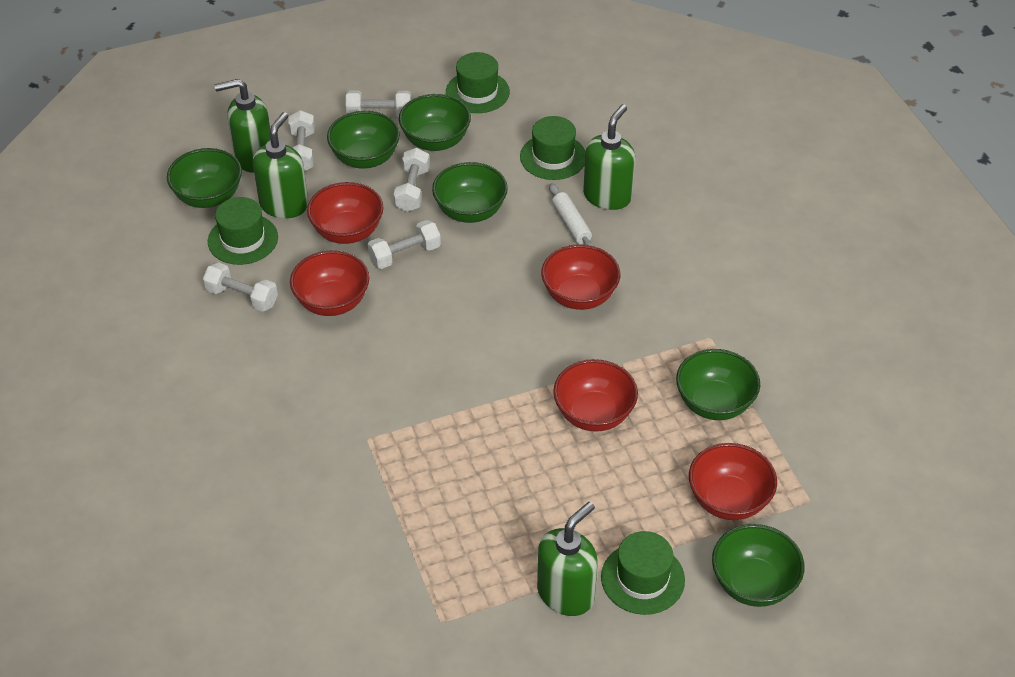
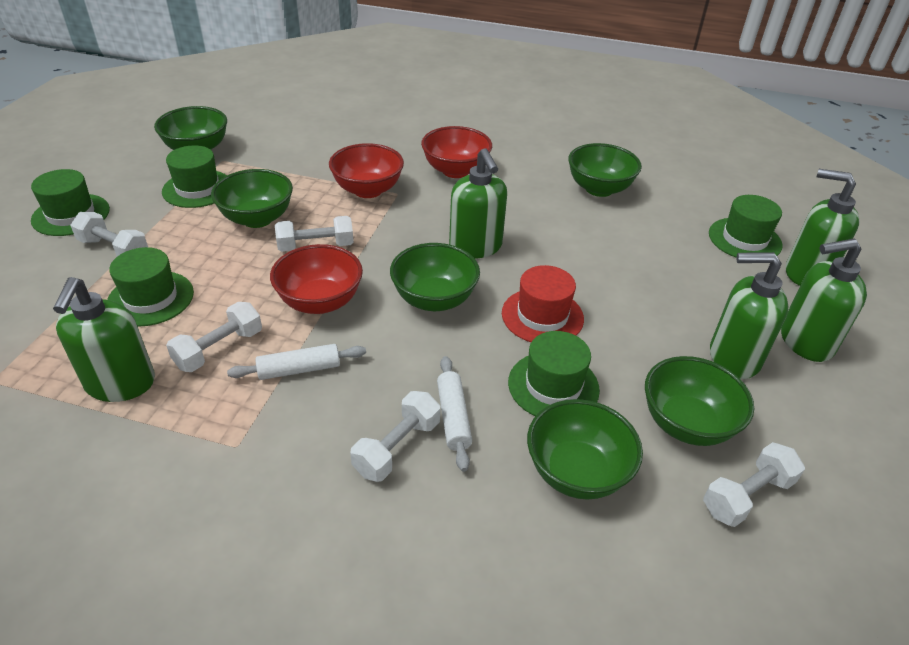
green hat: 4 -> 5
green soap dispenser: 4 -> 5
red bowl: 5 -> 3
red hat: 0 -> 1
white rolling pin: 1 -> 2

